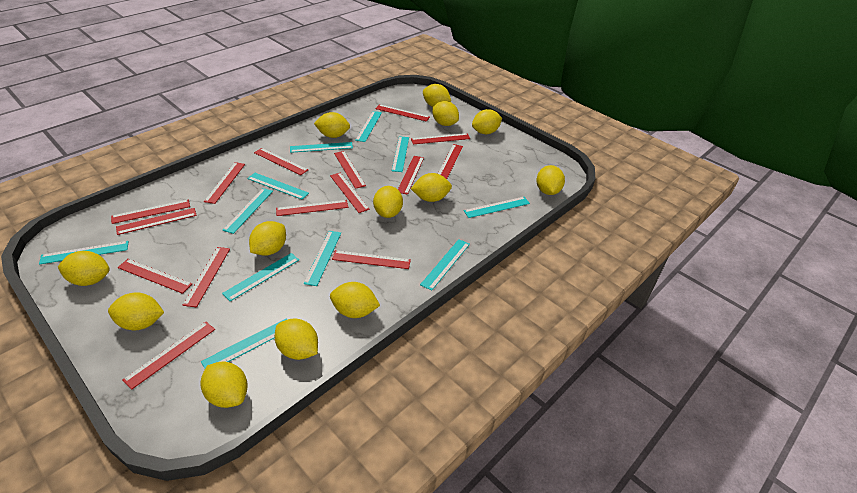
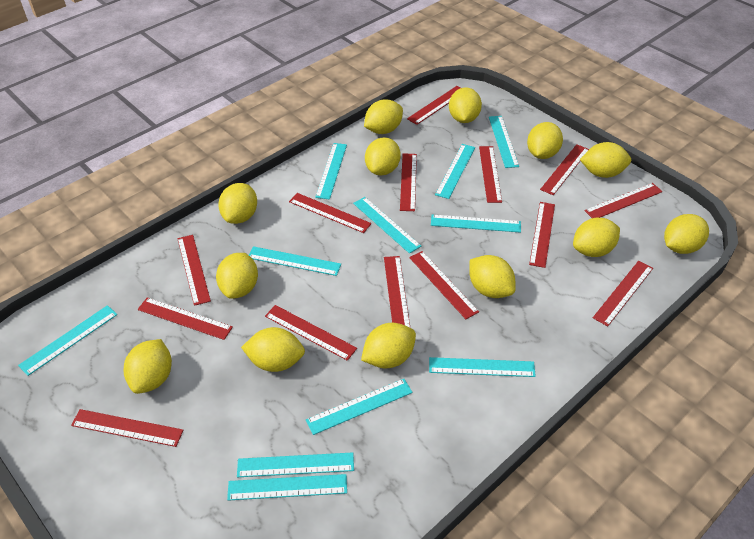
red ruler: 15 -> 14

